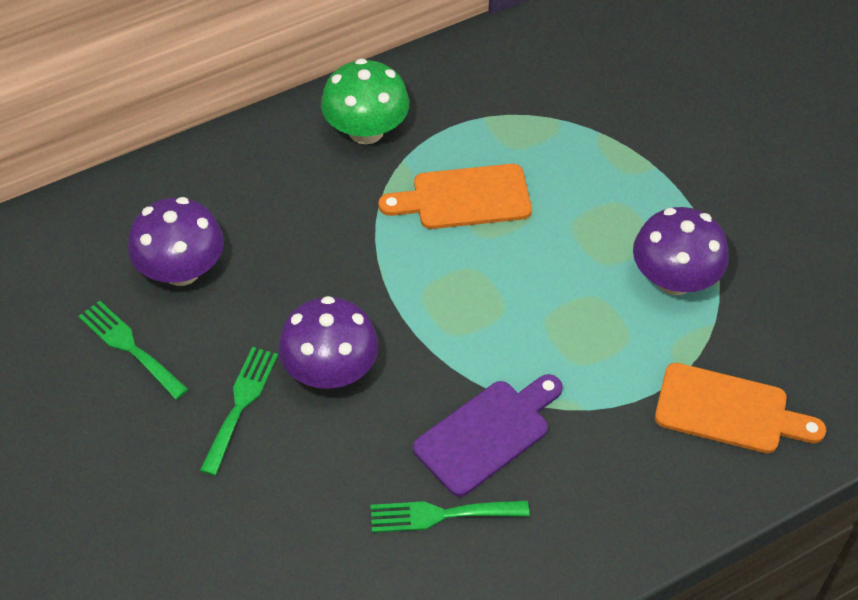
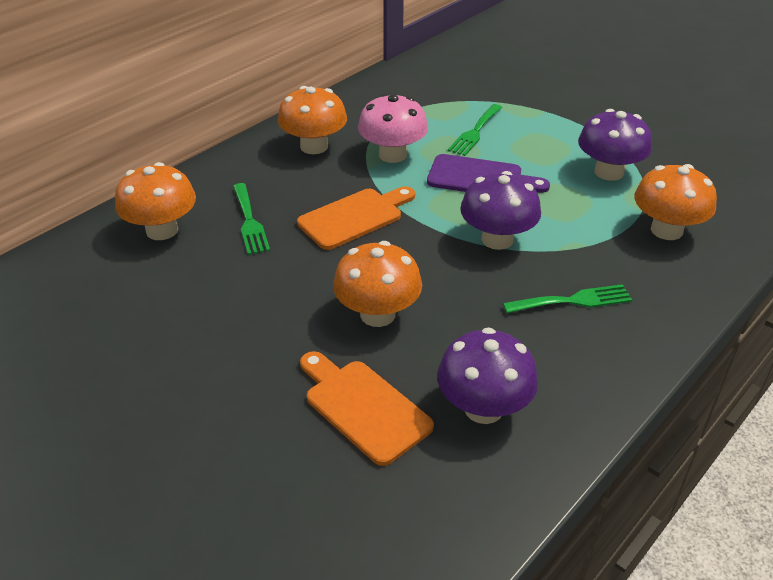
green mushroom: 1 -> 0
orange mushroom: 0 -> 4
pink mushroom: 0 -> 1

